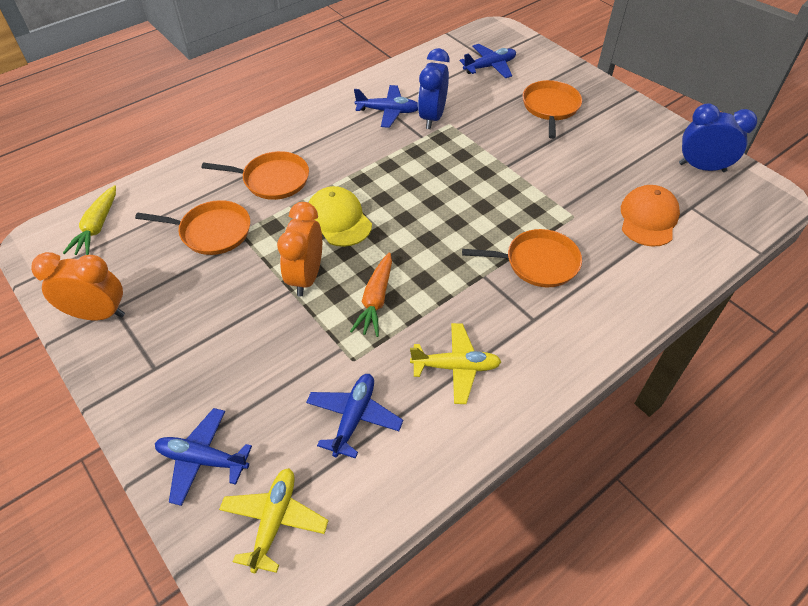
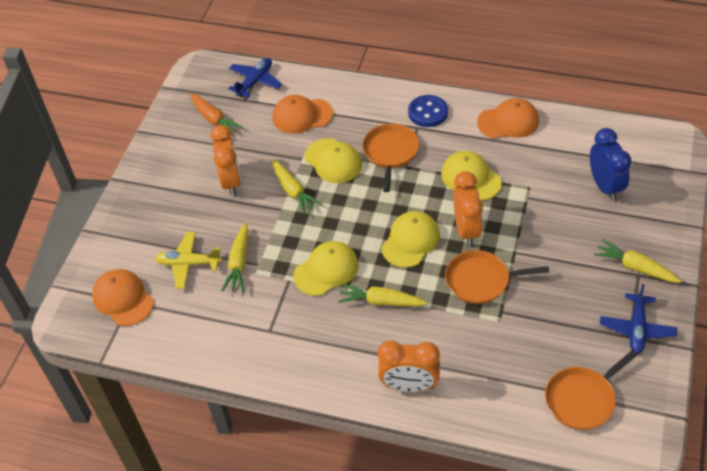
blue button: 0 -> 1
blue clock: 2 -> 1
blue plane: 4 -> 2
orange cap: 1 -> 3
orange clock: 2 -> 3
orange pan: 4 -> 3
yellow cap: 1 -> 4
yellow carrot: 1 -> 4
yellow plane: 2 -> 1

